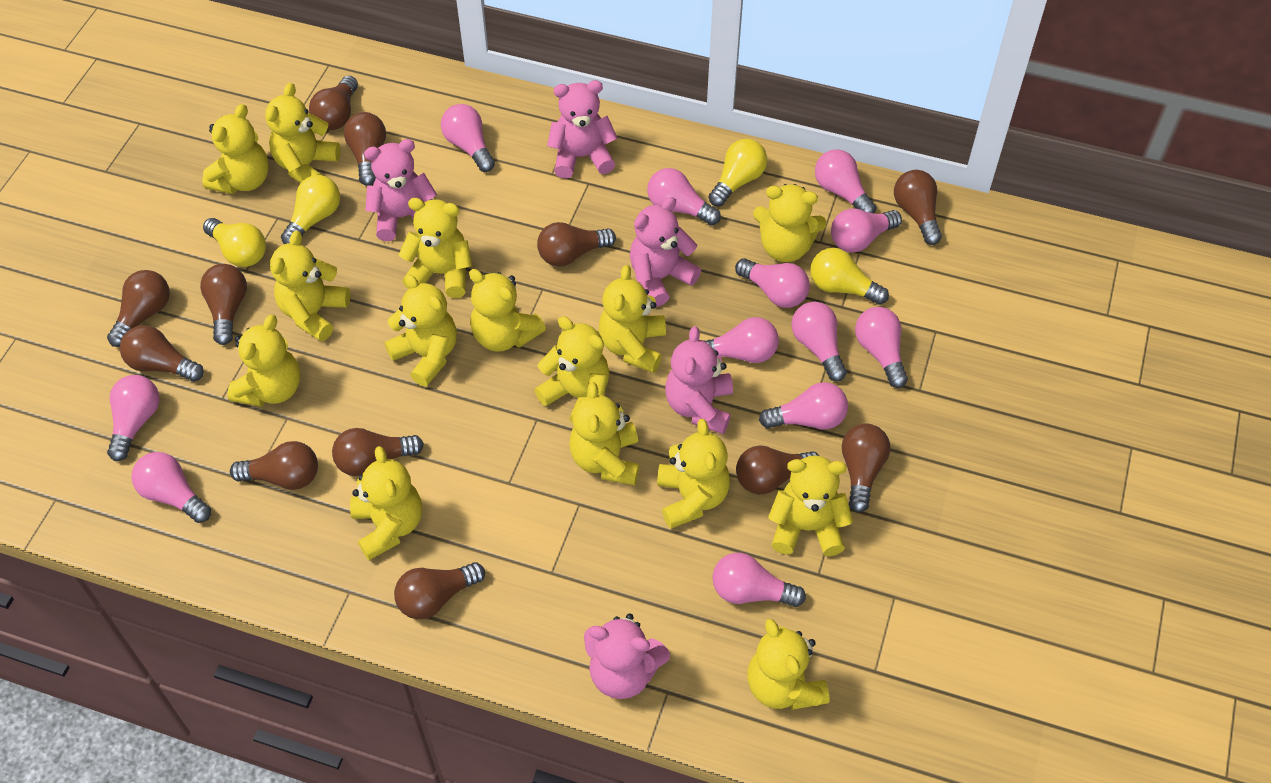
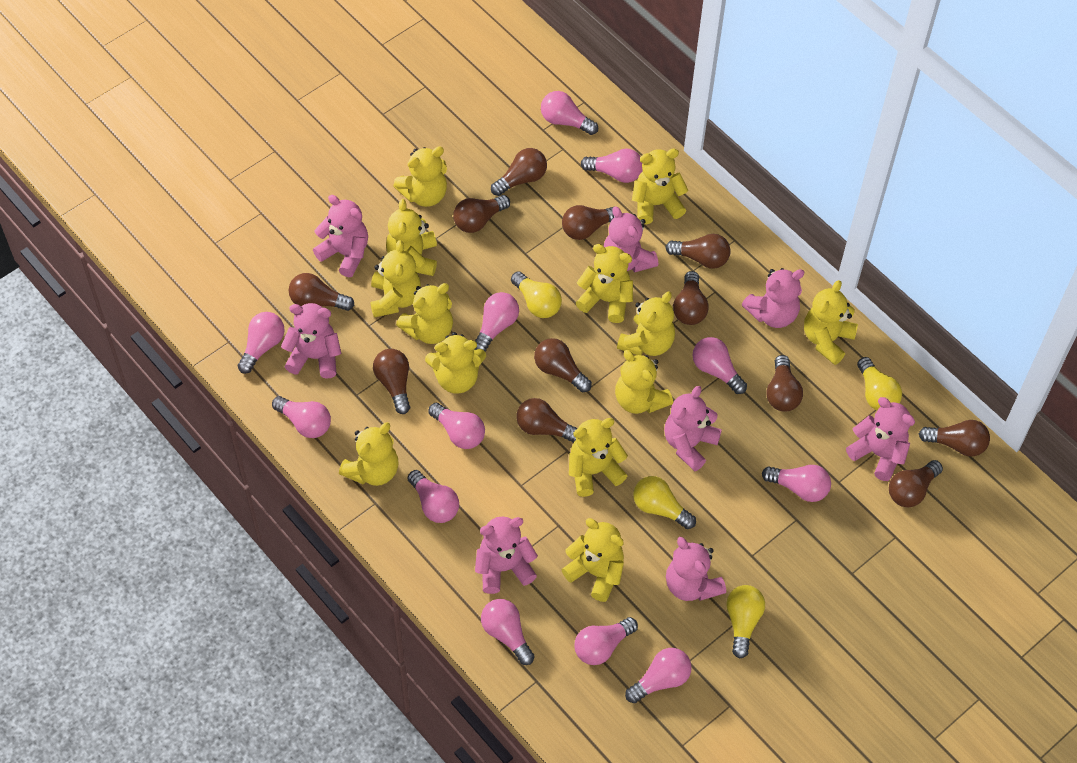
pink teddy bear: 5 -> 8
yellow teddy bear: 15 -> 13

